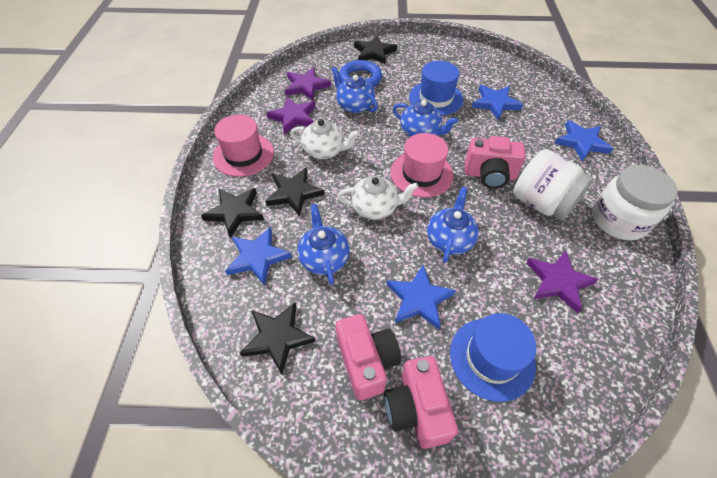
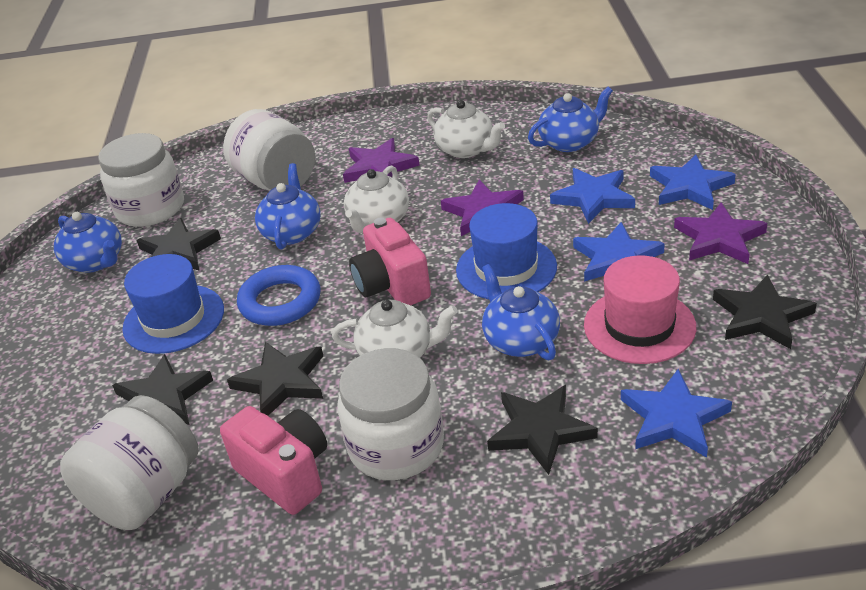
black star: 4 -> 5
pink camera: 3 -> 2
pink hat: 2 -> 1
white jar: 2 -> 4
white teapot: 2 -> 3

